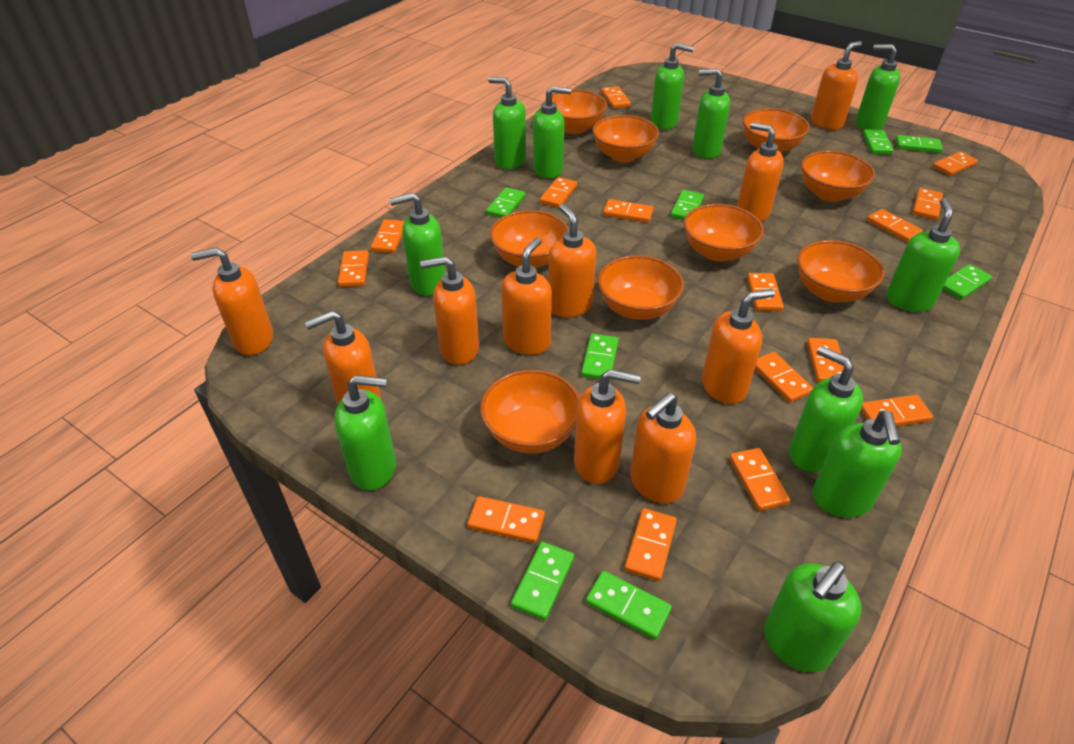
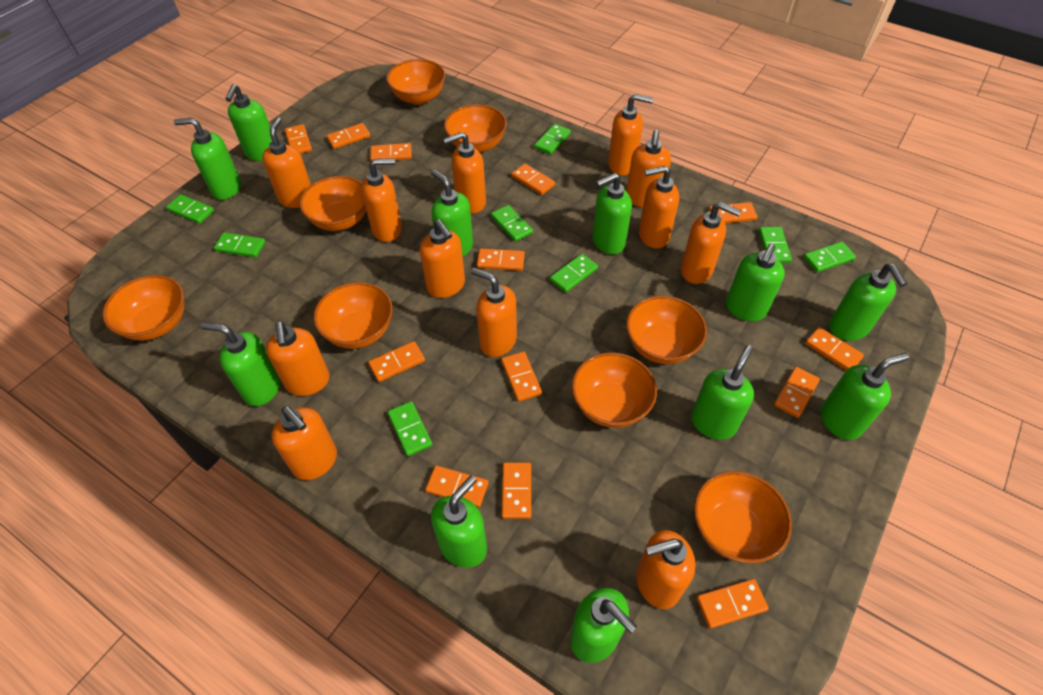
orange bowl: 9 -> 8
orange domino: 15 -> 13
orange soap dispenser: 10 -> 12

